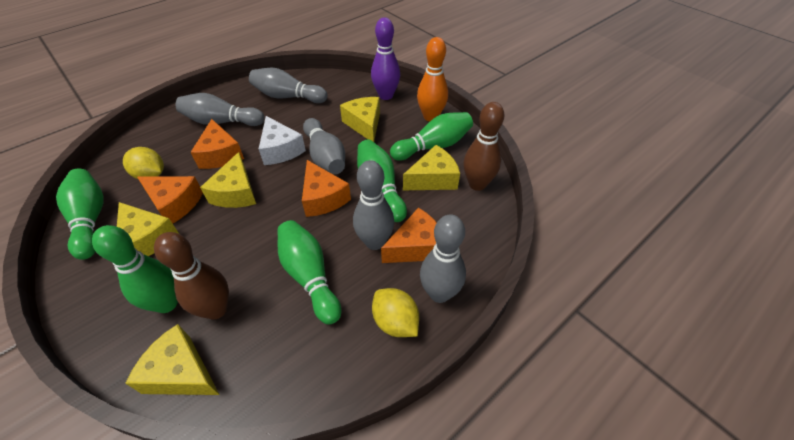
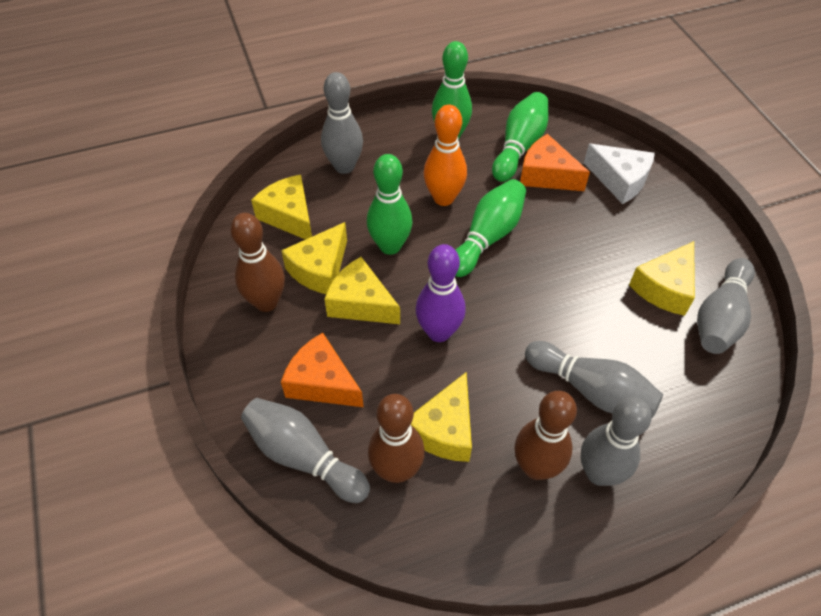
brown bowling pin: 2 -> 3
green bowling pin: 5 -> 4
orange cheese: 4 -> 2
yellow lemon: 2 -> 0

